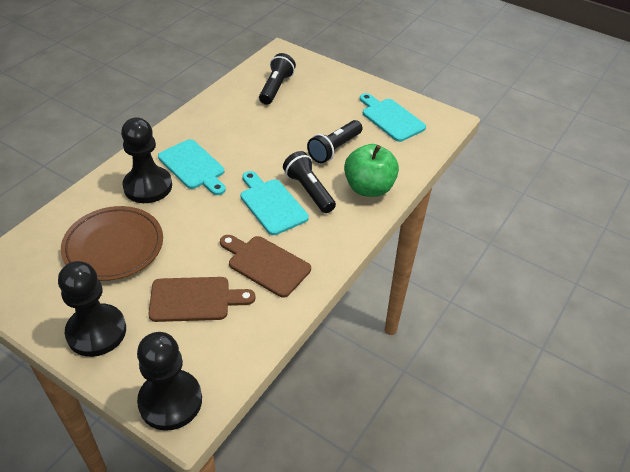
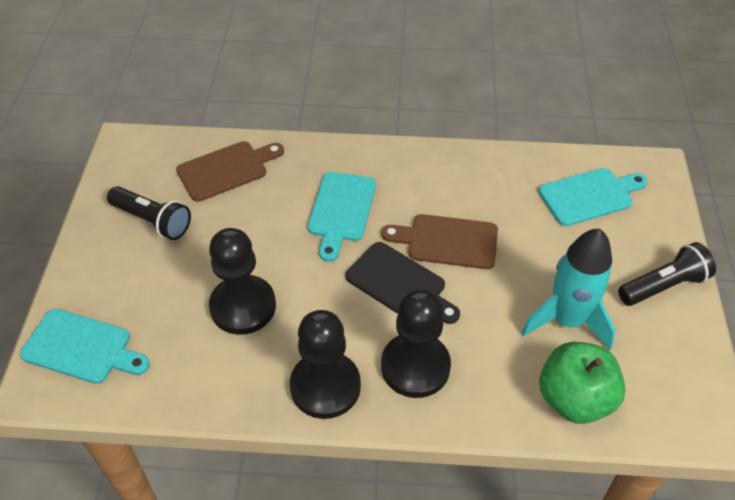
black cutting board: 0 -> 1
black flashlight: 3 -> 2
brown plate: 1 -> 0
turquoise rocket: 0 -> 1

